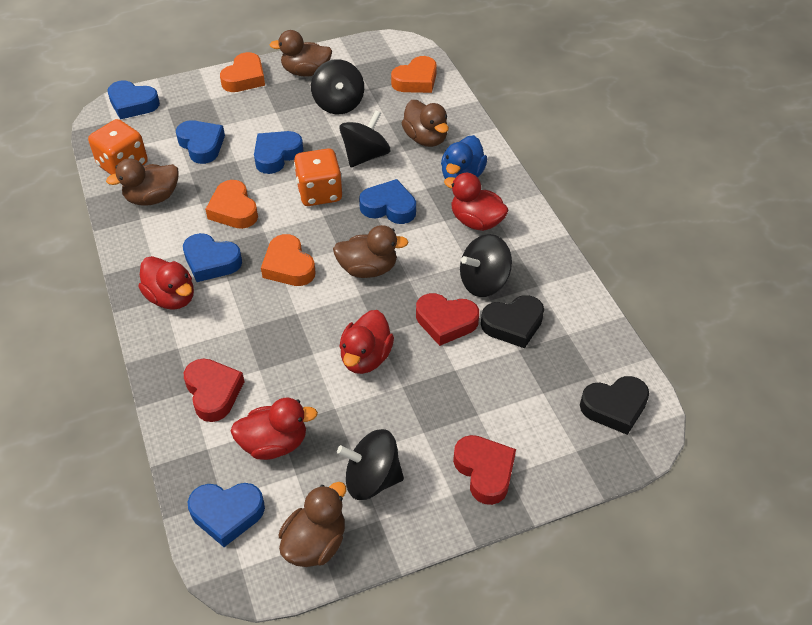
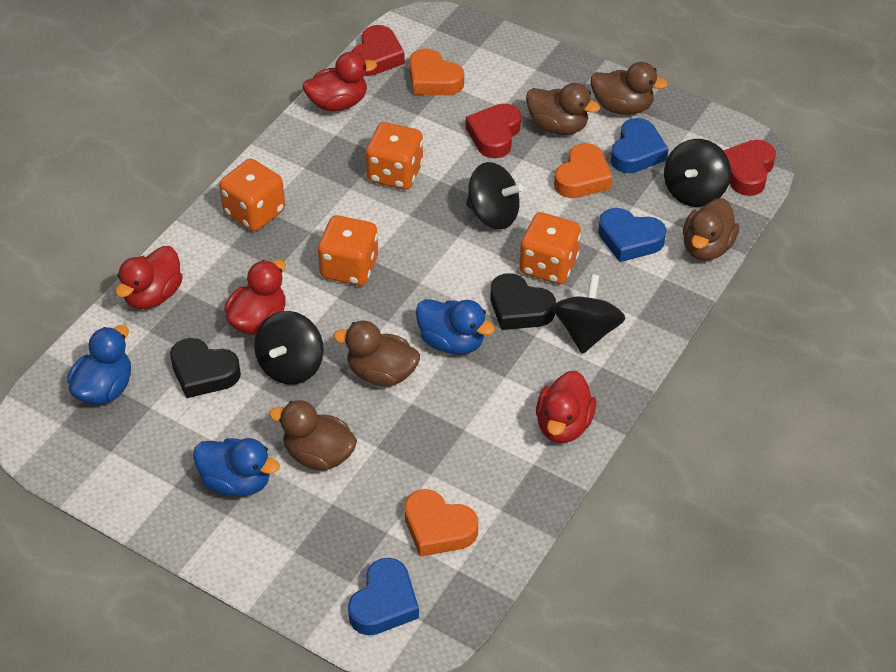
blue duck: 1 -> 3
blue heart: 6 -> 3
orange dice: 2 -> 4
orange heart: 4 -> 3

